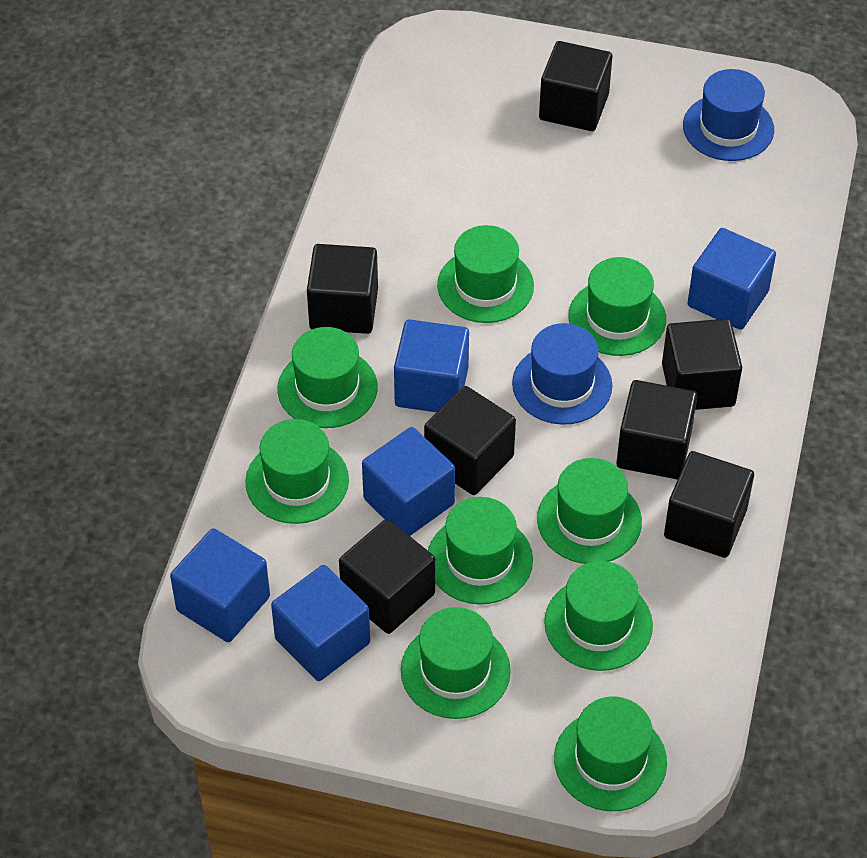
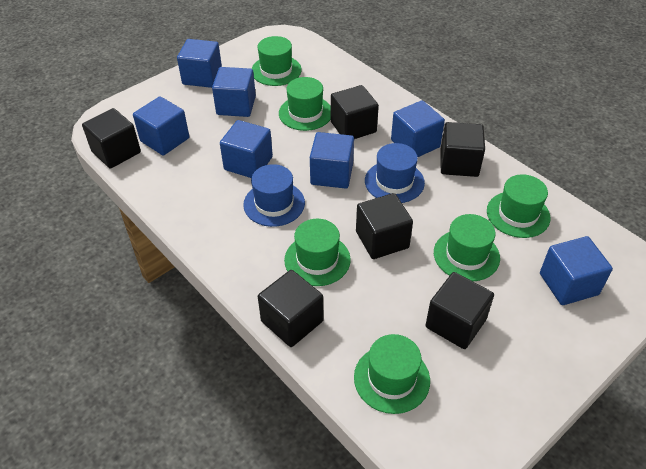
black cube: 7 -> 6
blue cube: 5 -> 7
green hat: 9 -> 6

